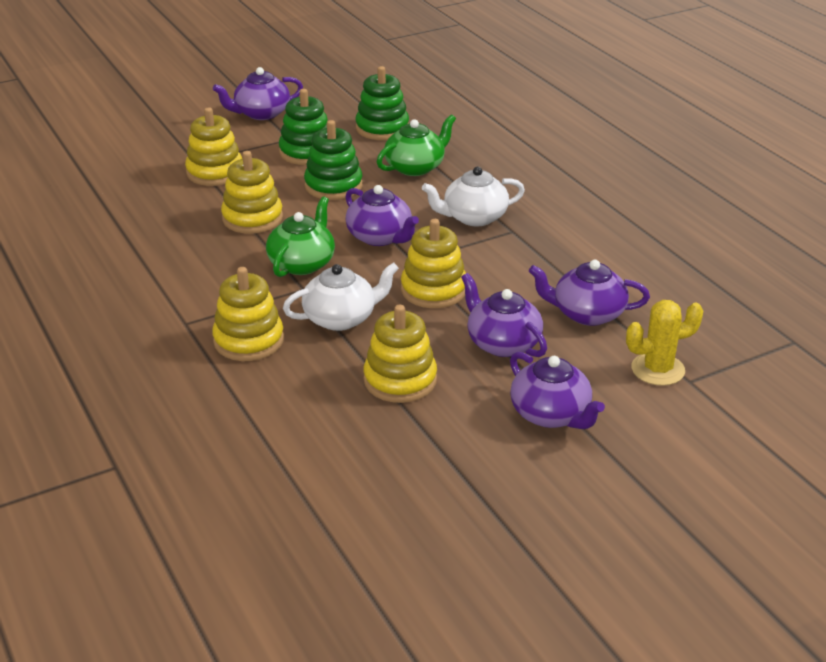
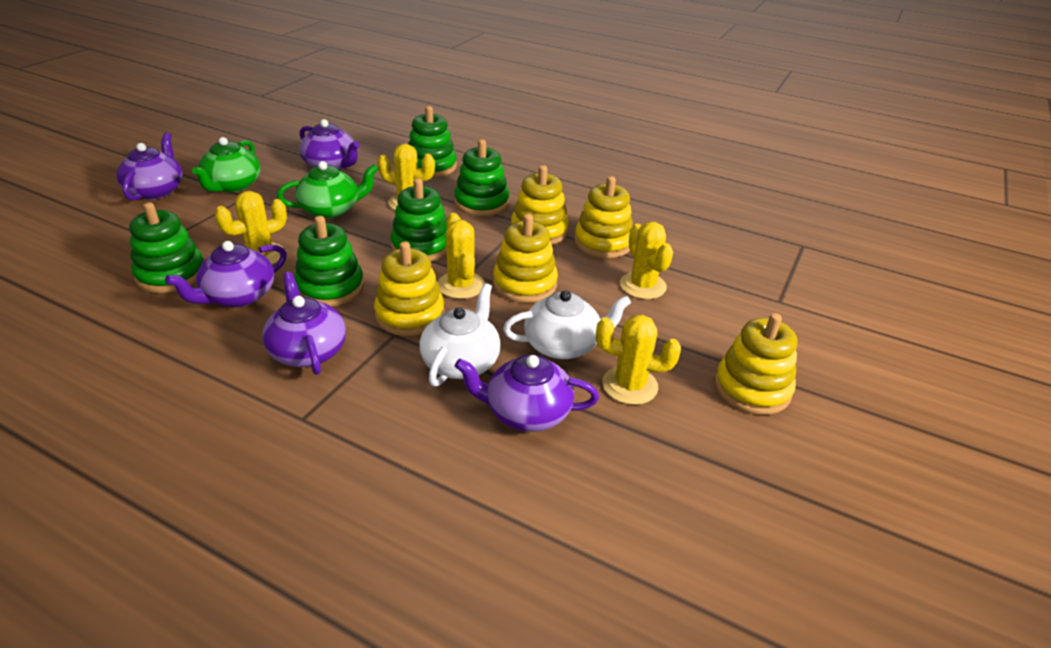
green stacking toy: 3 -> 5
yellow cactus: 1 -> 5

